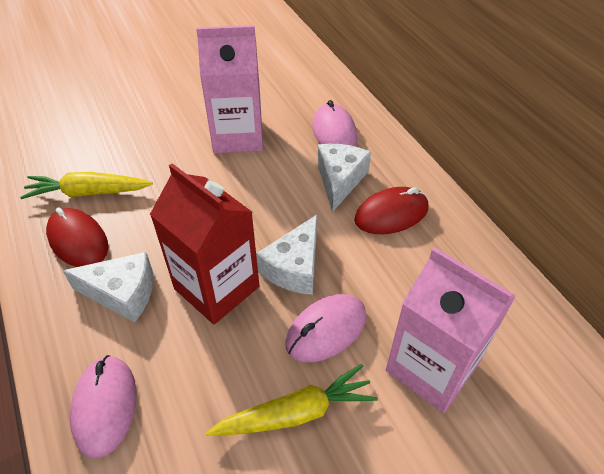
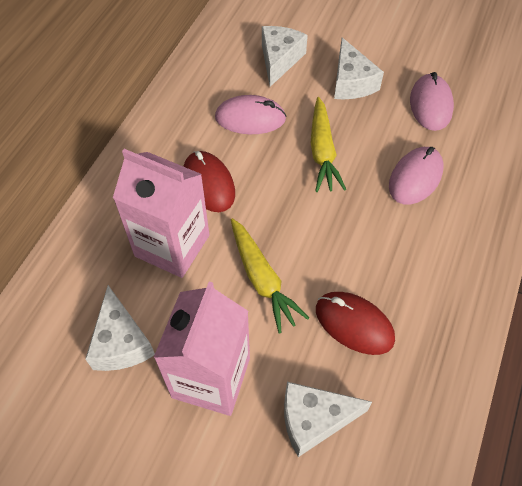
red carton: 1 -> 0
white cheese: 3 -> 4

